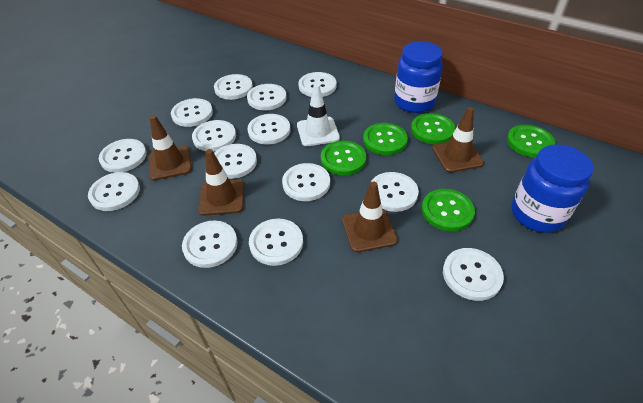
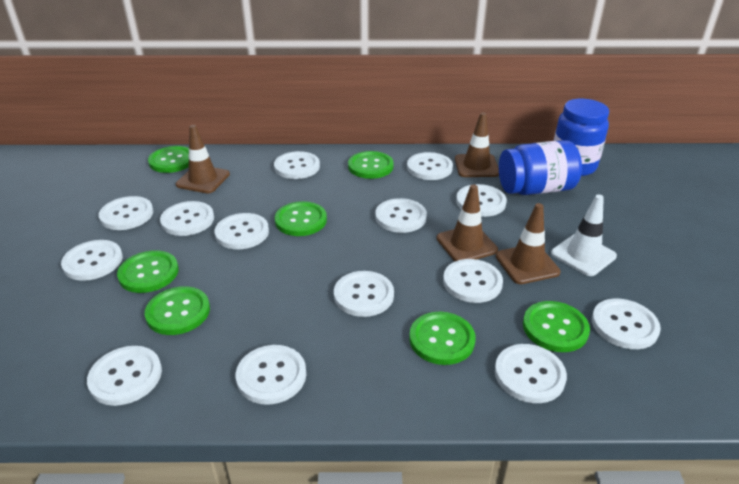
green button: 5 -> 7

